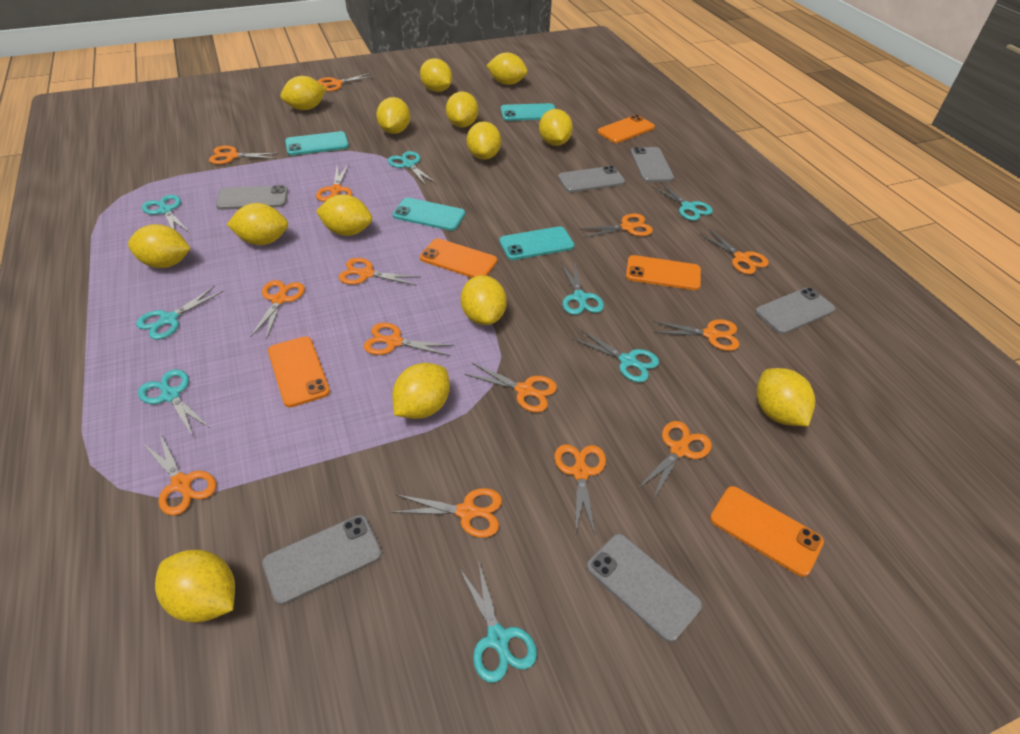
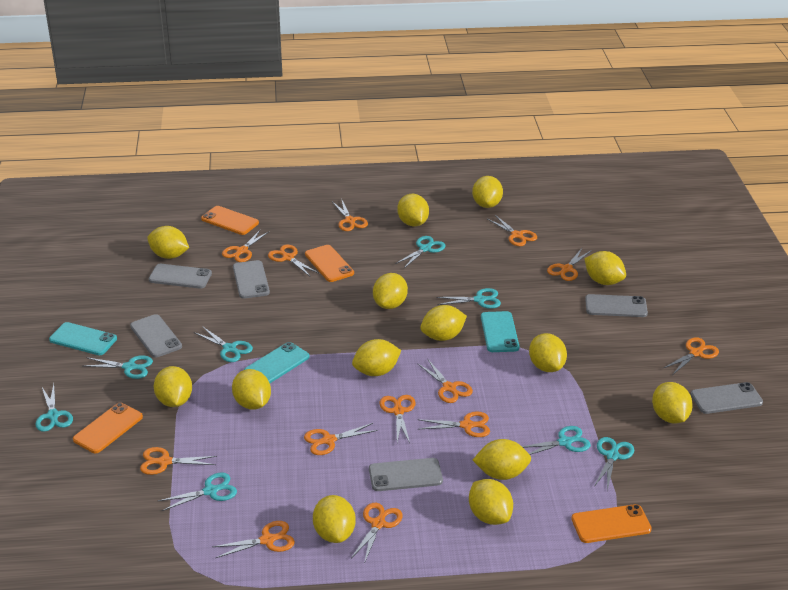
orange phone: 5 -> 4
orange scissors: 14 -> 13
turquoise phone: 4 -> 3

